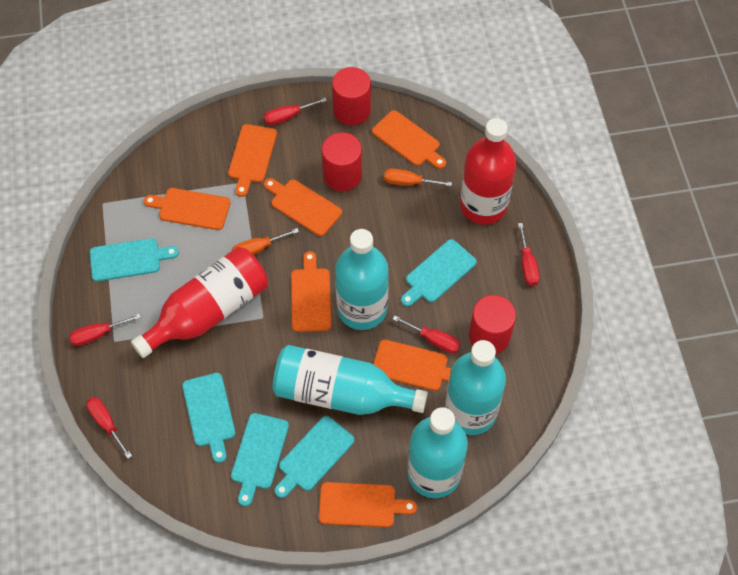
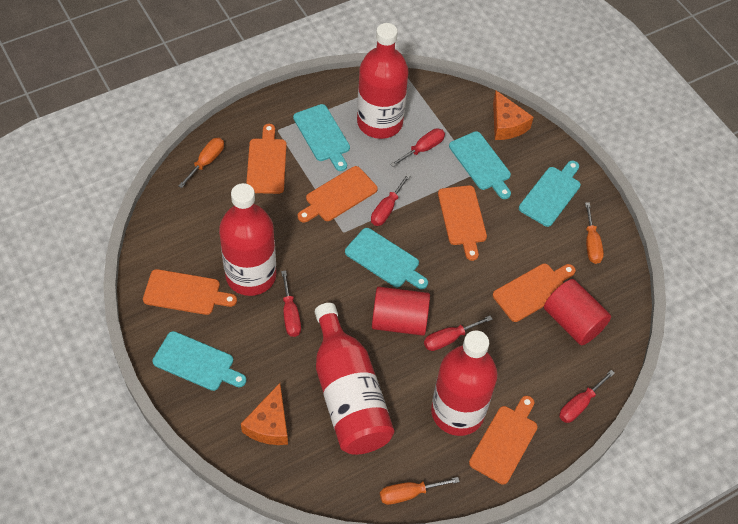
orange cheese: 0 -> 2
orange cutting board: 7 -> 6
orange screwdriver: 2 -> 3
red bottle: 2 -> 4
red cylinder: 3 -> 2
turquoise bottle: 4 -> 0

